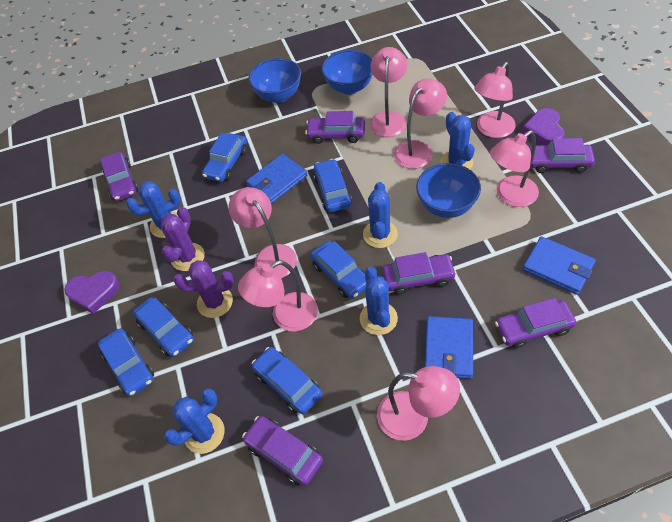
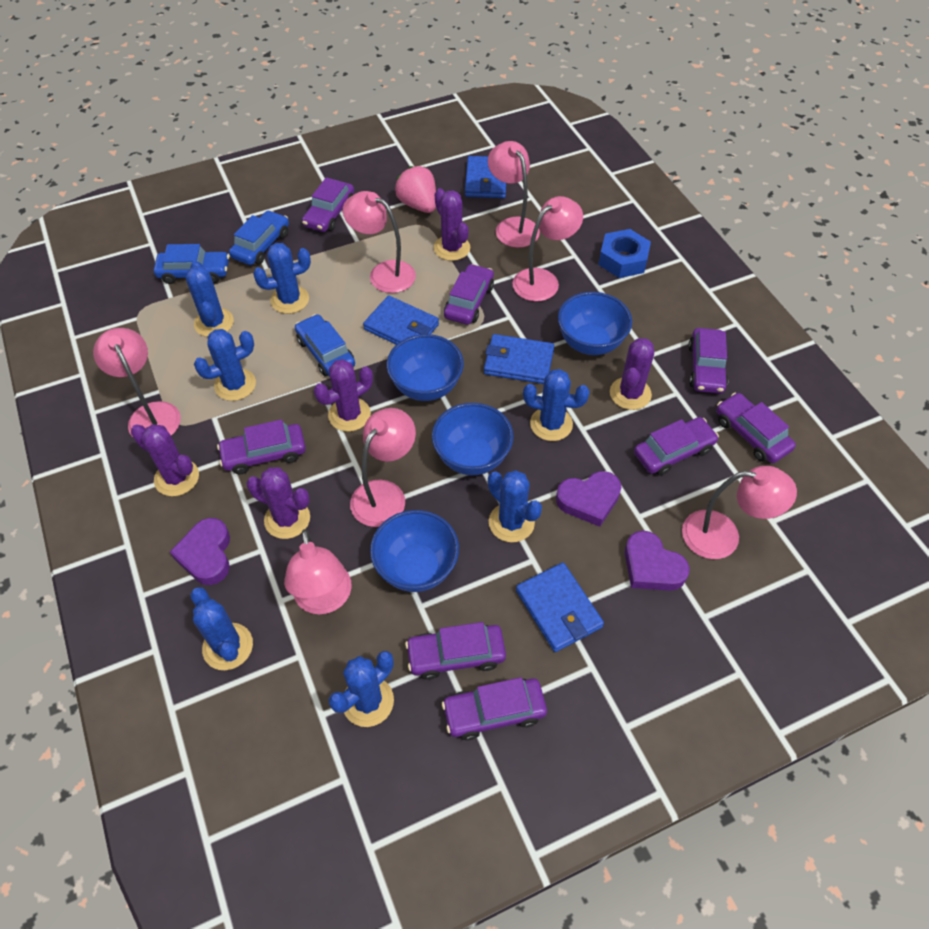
blue bowl: 3 -> 4
blue cactus: 5 -> 7
blue car: 6 -> 3
blue nut: 0 -> 1
blue wallet: 3 -> 4
pink strawberry: 0 -> 1
purple cactus: 2 -> 5
purple car: 6 -> 8
purple heart: 2 -> 3

